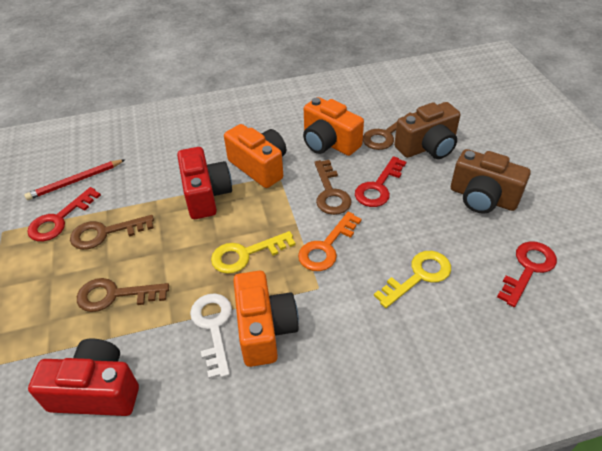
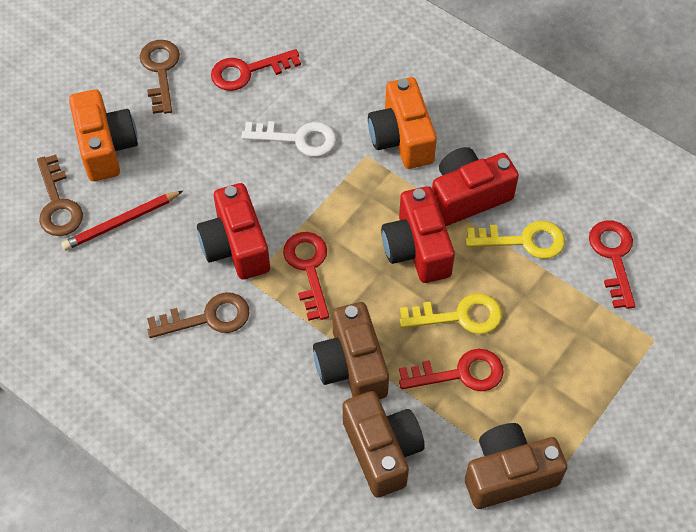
brown camera: 2 -> 3
brown key: 4 -> 3
orange camera: 3 -> 2
orange key: 1 -> 0
red camera: 2 -> 3
red key: 3 -> 4

